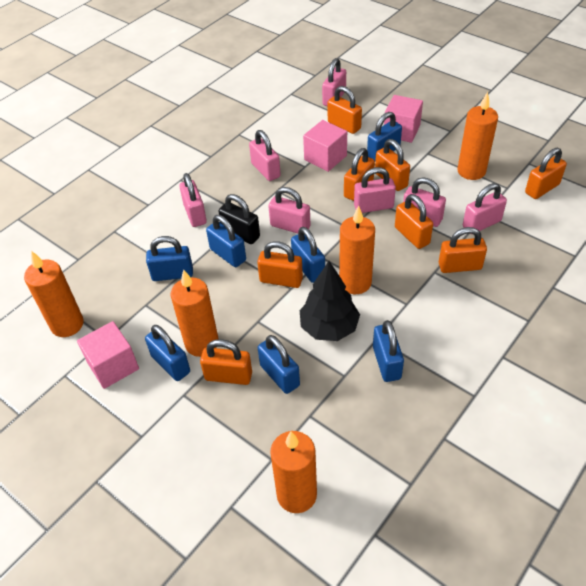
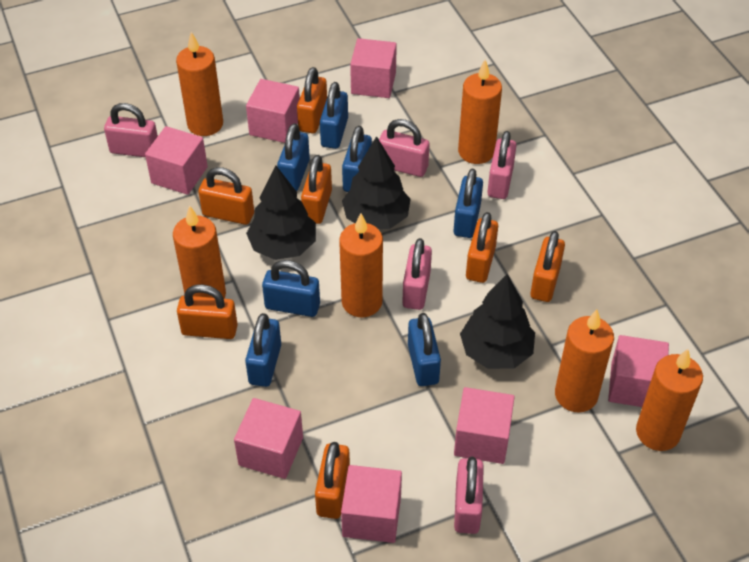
black padlock: 1 -> 0
black tree: 1 -> 3
orange candle: 5 -> 6
orange padlock: 8 -> 7
pink cube: 3 -> 7
pink padlock: 7 -> 5

